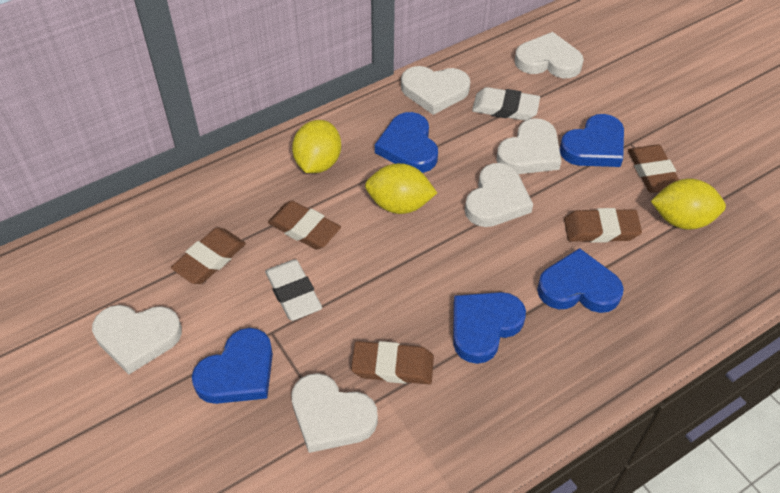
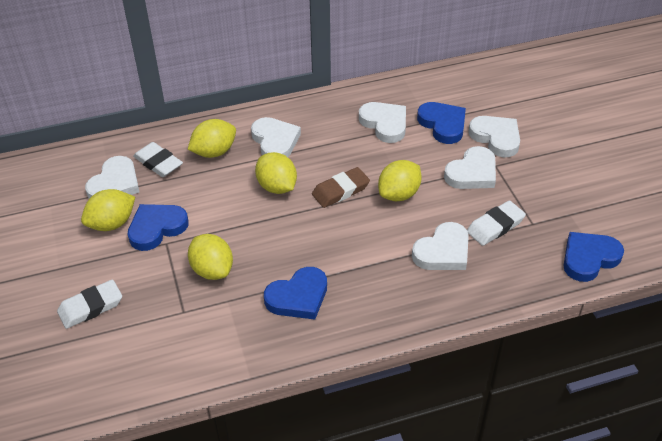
blue heart: 5 -> 4
brown eraser: 5 -> 1
white eraser: 2 -> 3
yellow lemon: 3 -> 5

